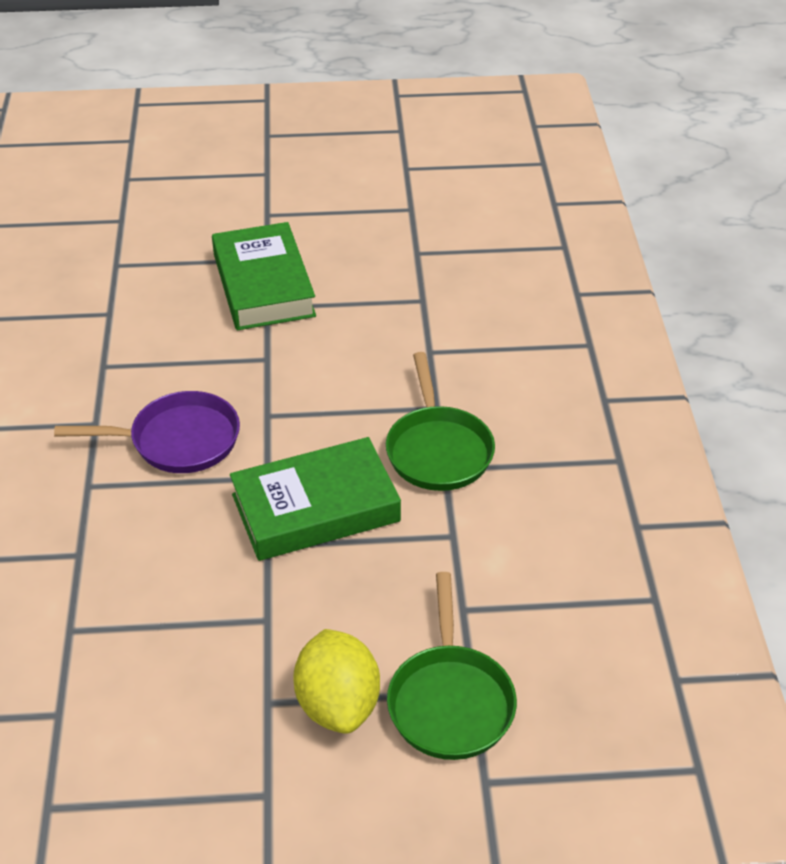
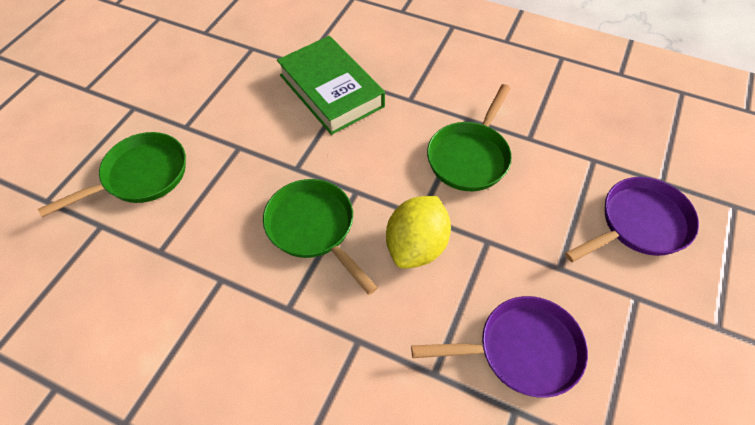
green book: 2 -> 1
green pan: 2 -> 3
purple pan: 1 -> 2

